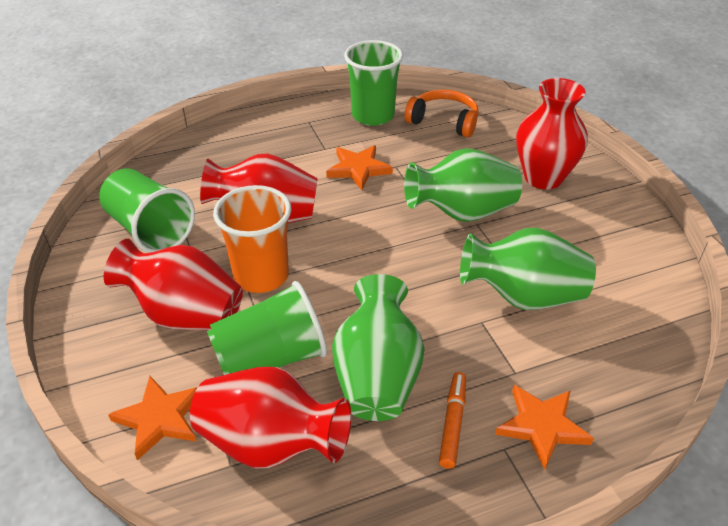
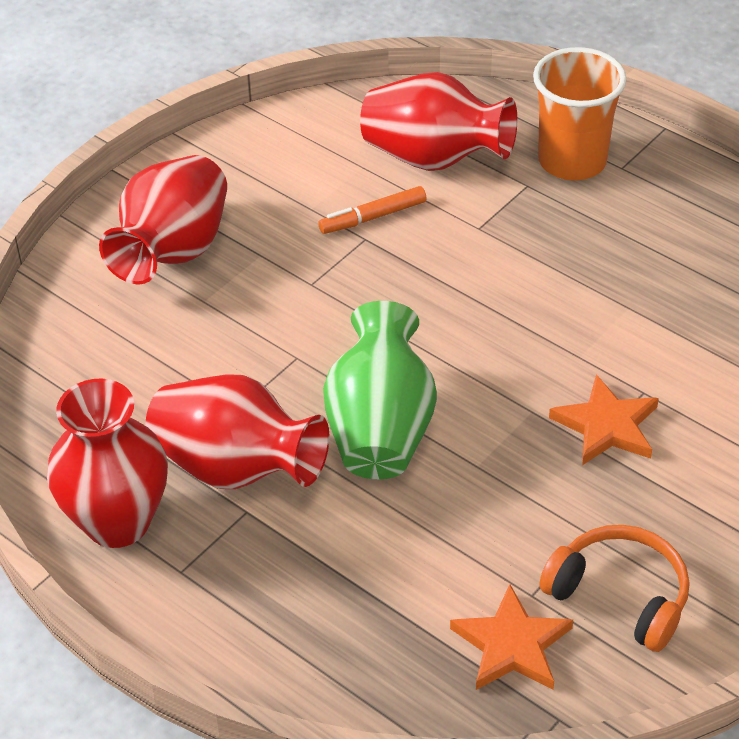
green cup: 3 -> 0
green vase: 3 -> 1
orange star: 3 -> 2

